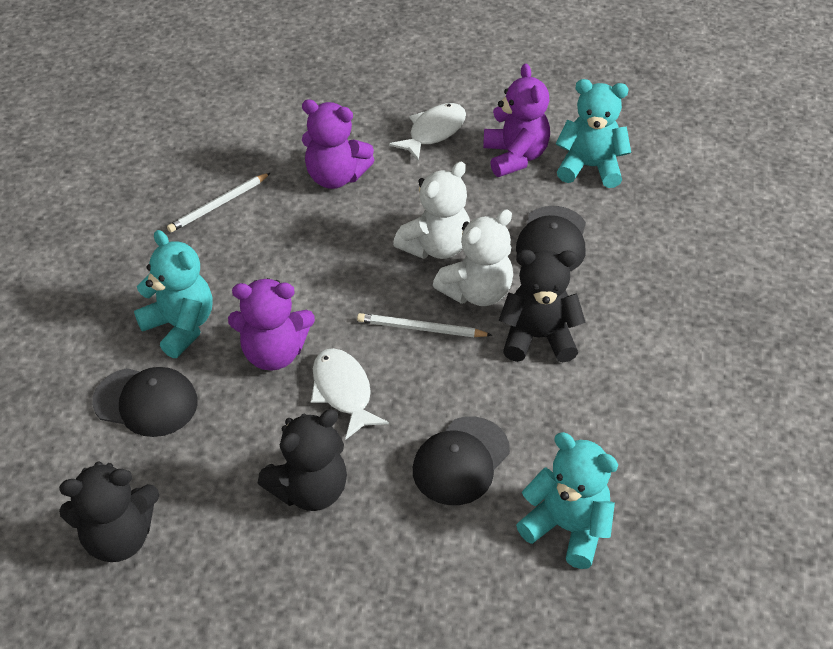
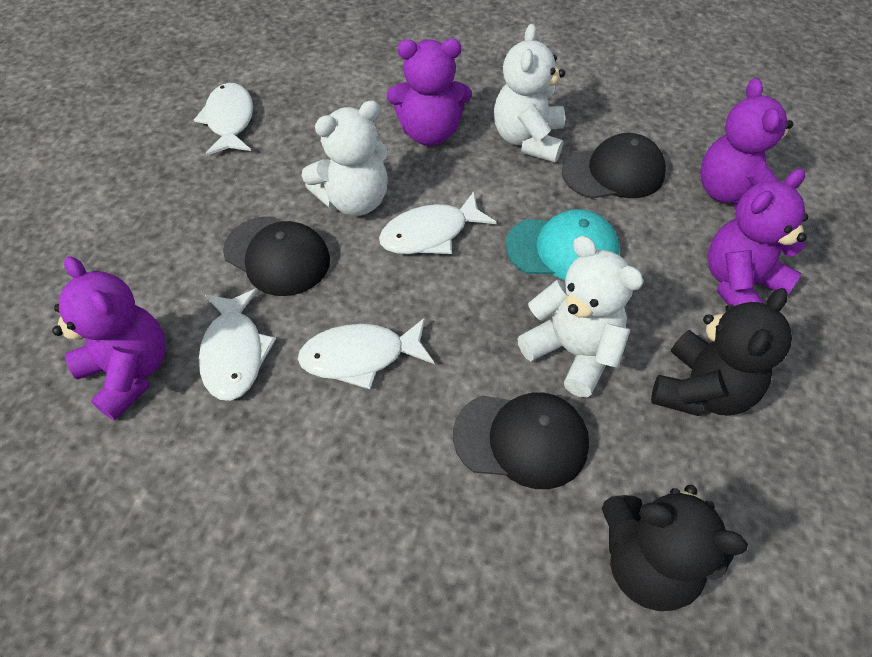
black teddy bear: 3 -> 2
purple teddy bear: 3 -> 4
turquoise cap: 0 -> 1
turquoise teddy bear: 3 -> 0
white fish: 2 -> 4
white pencil: 2 -> 0
white teddy bear: 2 -> 3

